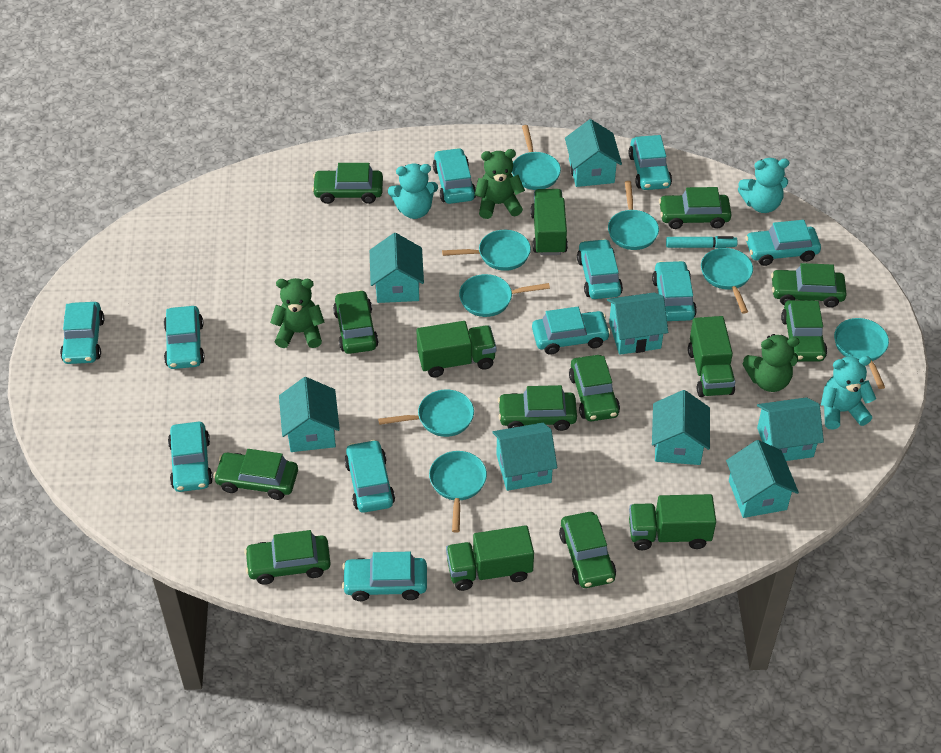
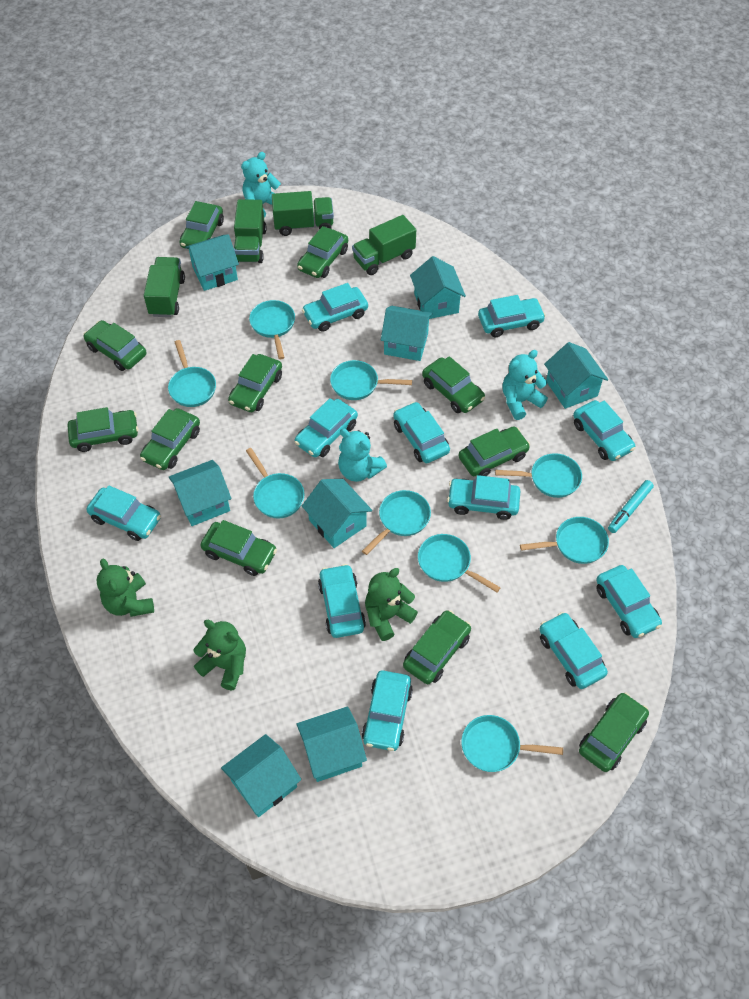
green car: 10 -> 11
green truck: 5 -> 4
turquoise pan: 8 -> 9

